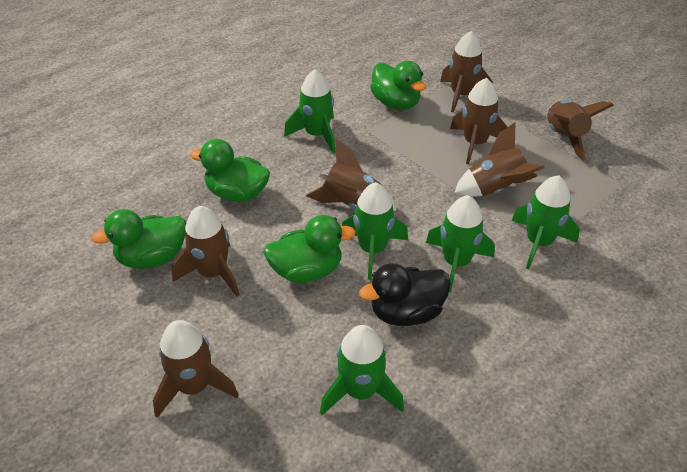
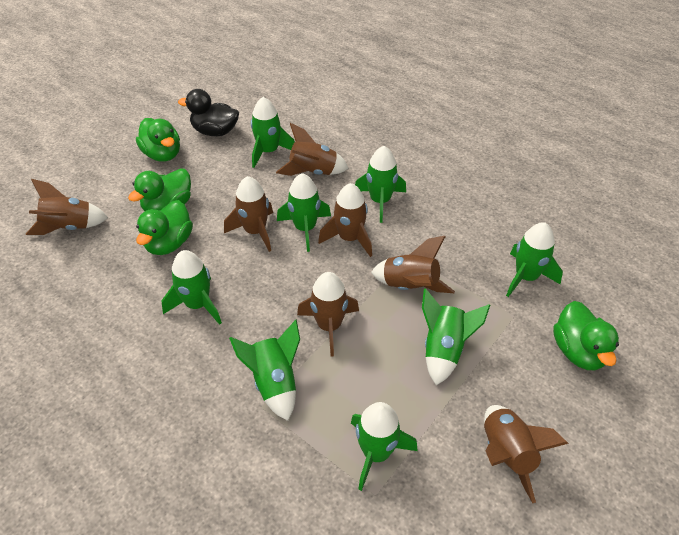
green rocket: 5 -> 8

